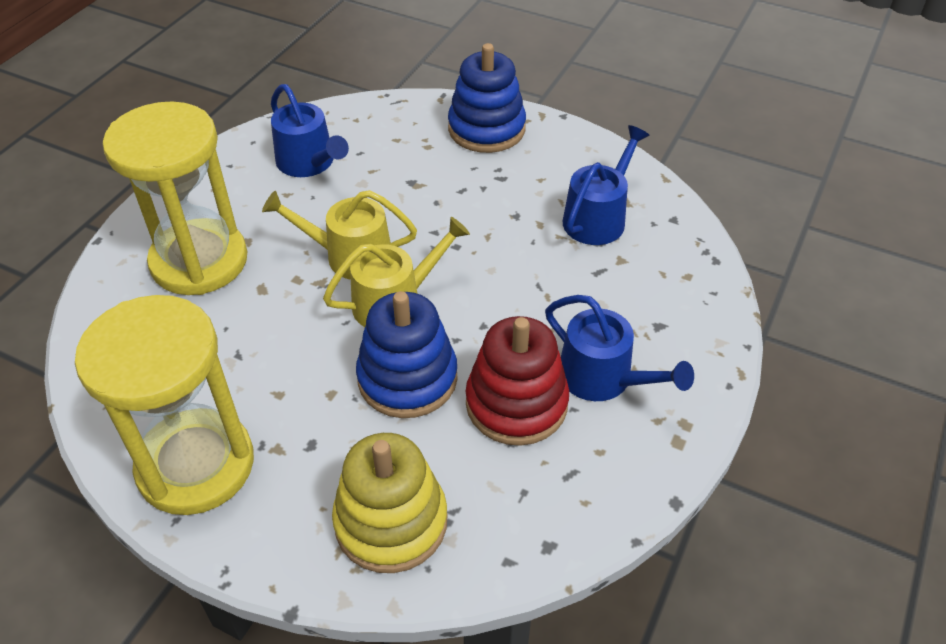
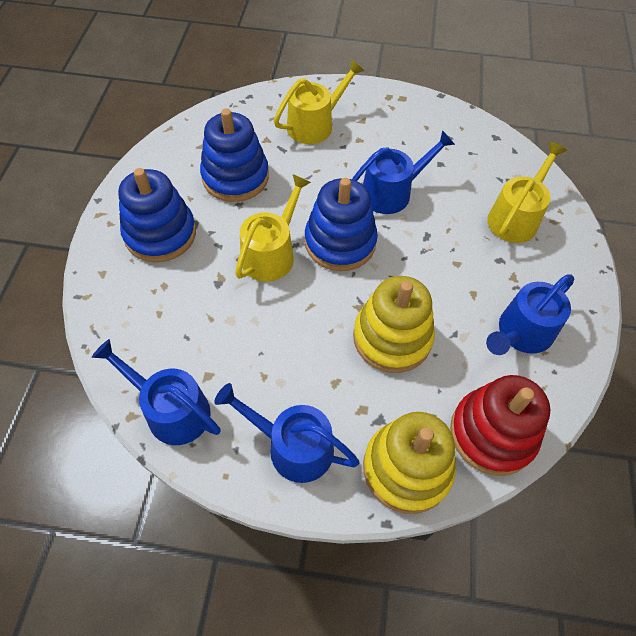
blue stacking toy: 2 -> 3
blue watering can: 3 -> 4
yellow hourglass: 2 -> 0
yellow stacking toy: 1 -> 2
yellow watering can: 2 -> 3

